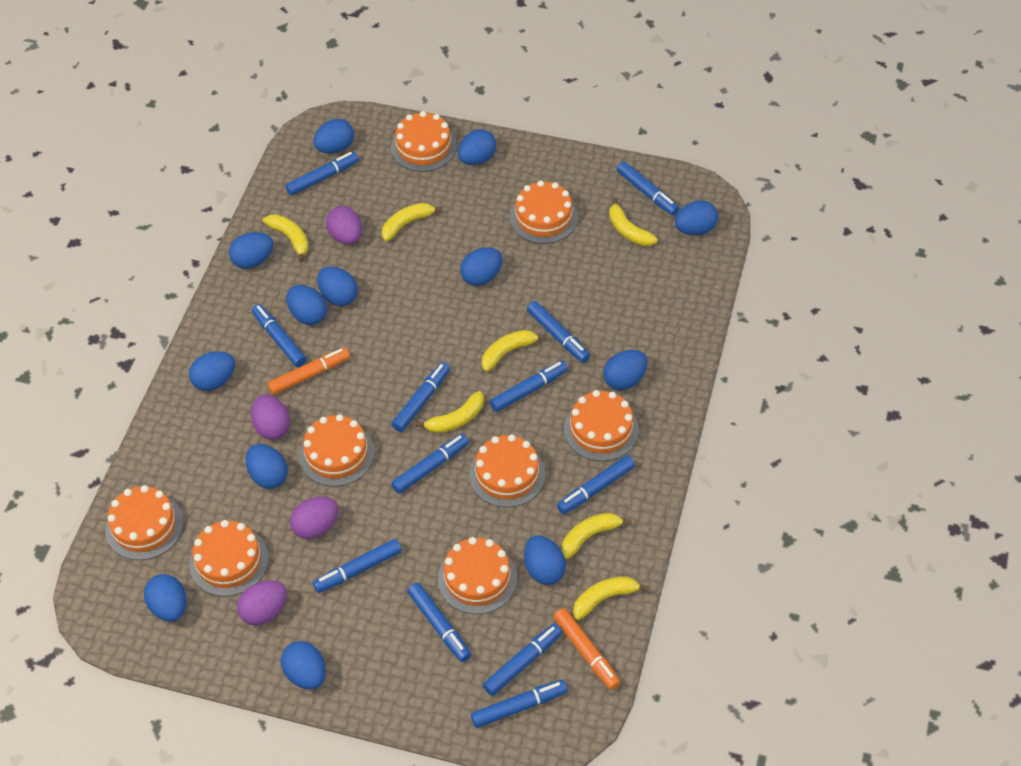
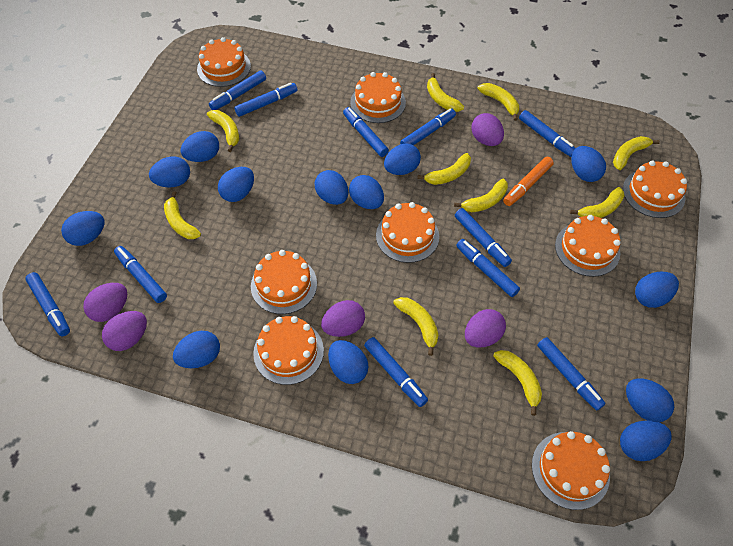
blue marker: 12 -> 11
orange marker: 2 -> 1
purple egg: 4 -> 5
yellow banana: 7 -> 10

